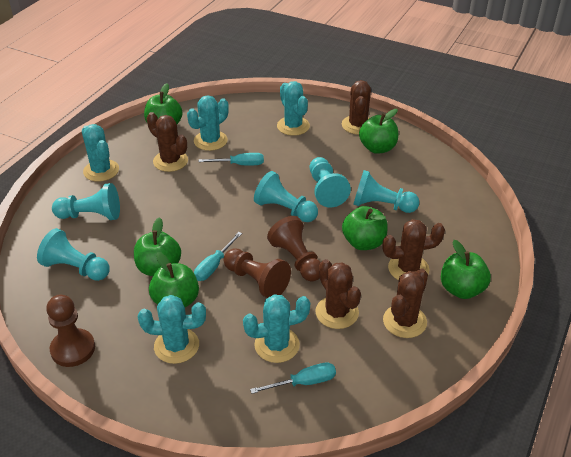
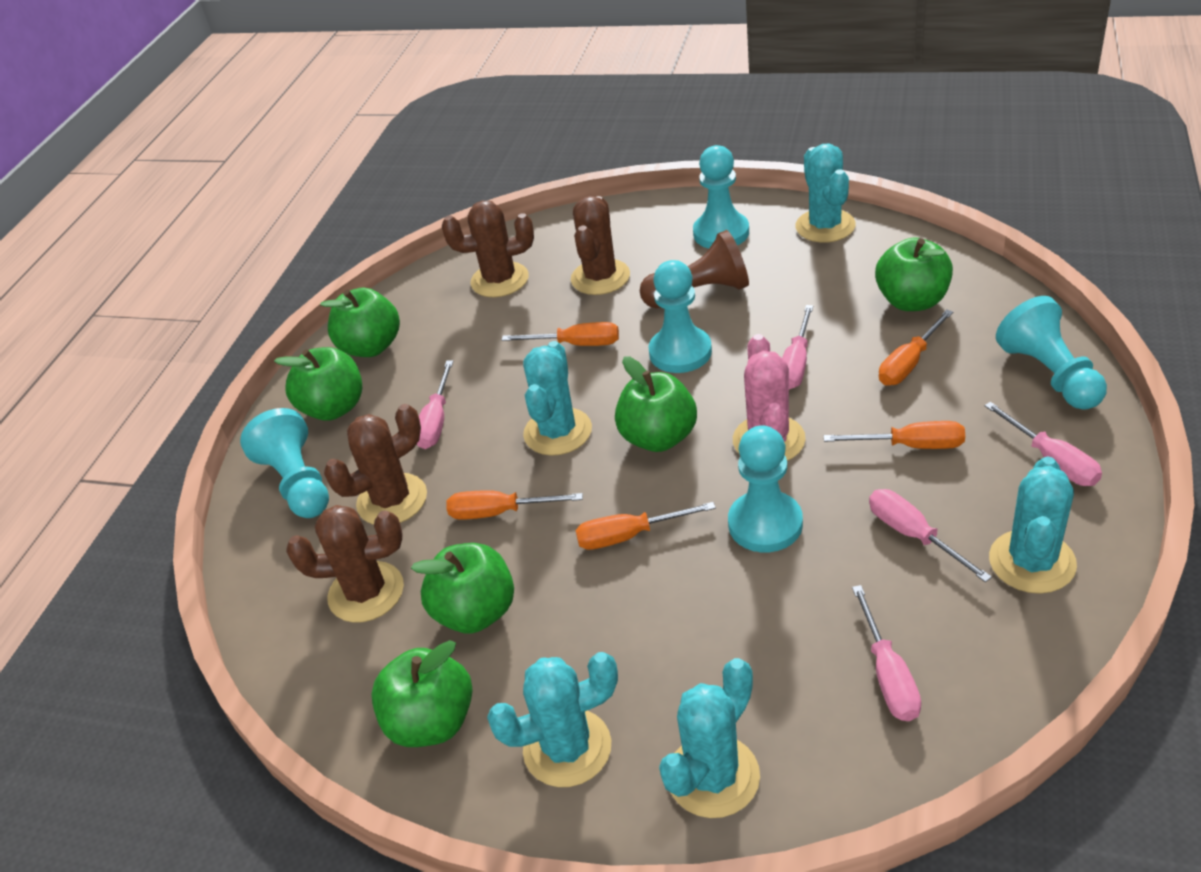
brown cactus: 5 -> 4
brown pawn: 3 -> 1
orange screwdriver: 0 -> 5
pink cactus: 0 -> 1
pink screwdriver: 0 -> 5
turquoise screwdriver: 3 -> 0

